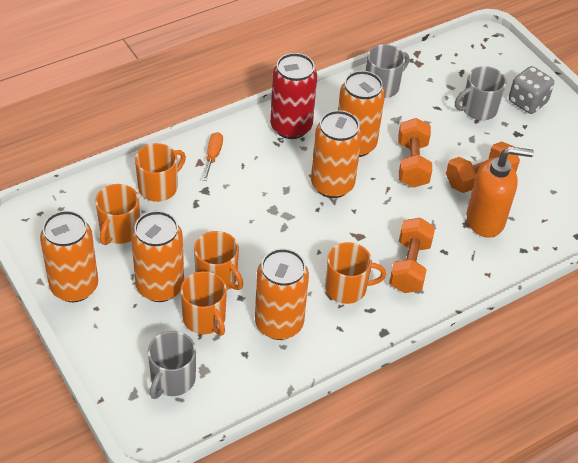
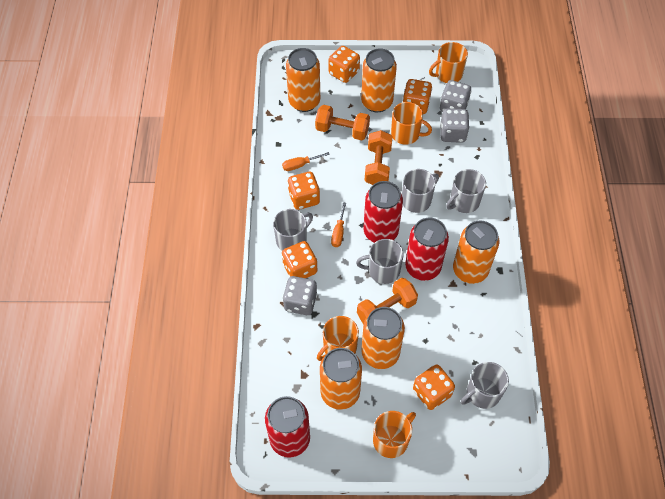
grey dice: 1 -> 3
grey mug: 3 -> 5
orange dice: 0 -> 5
orange mug: 5 -> 4
orange screwdriver: 1 -> 2
orange soap dispenser: 1 -> 0
red can: 1 -> 3

